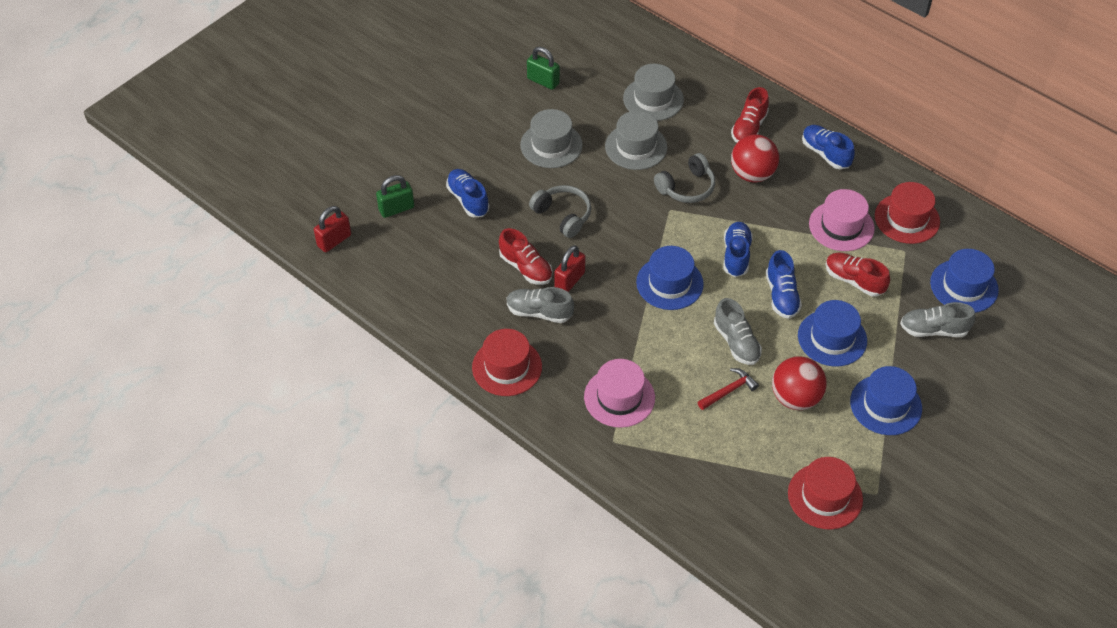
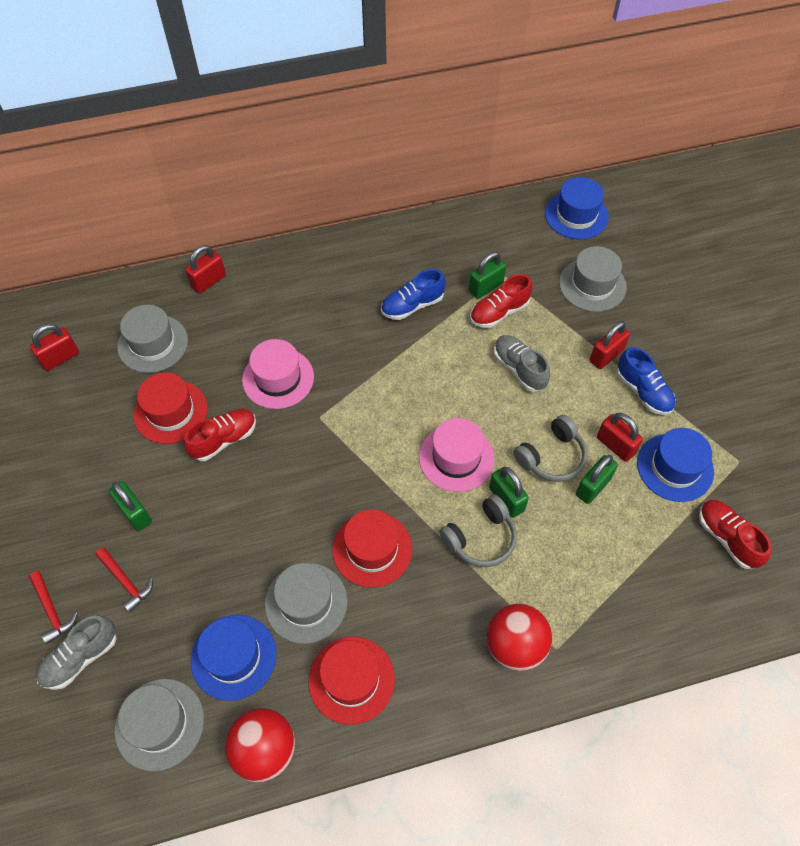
blue hat: 4 -> 3
blue shoe: 4 -> 2
green padlock: 2 -> 4
grey hat: 3 -> 4
grey shoe: 3 -> 2
red hammer: 1 -> 2
red padlock: 2 -> 4

